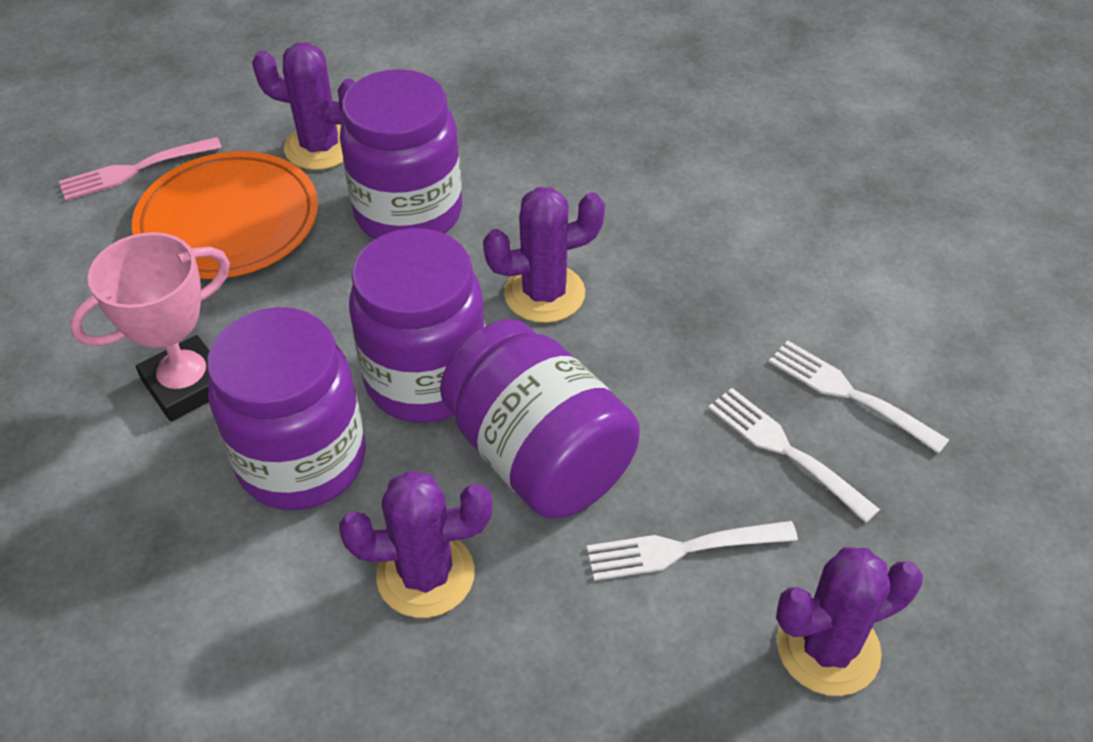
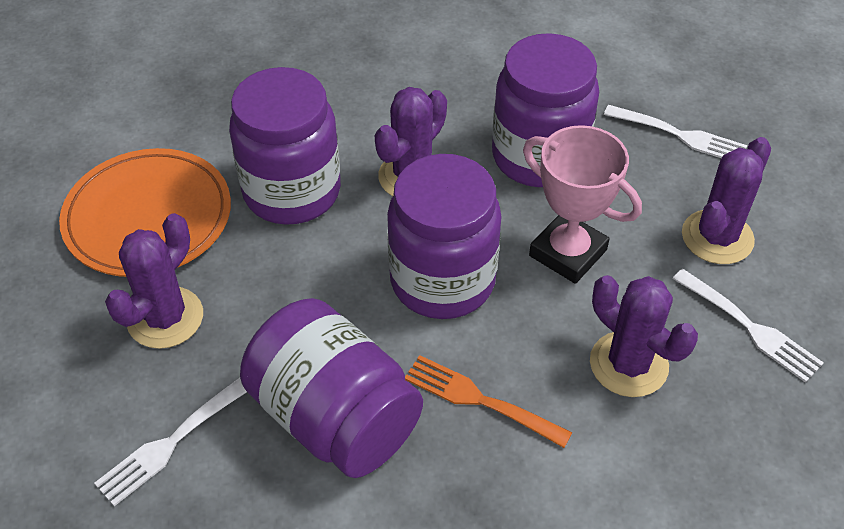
orange fork: 0 -> 1
pink fork: 1 -> 0

